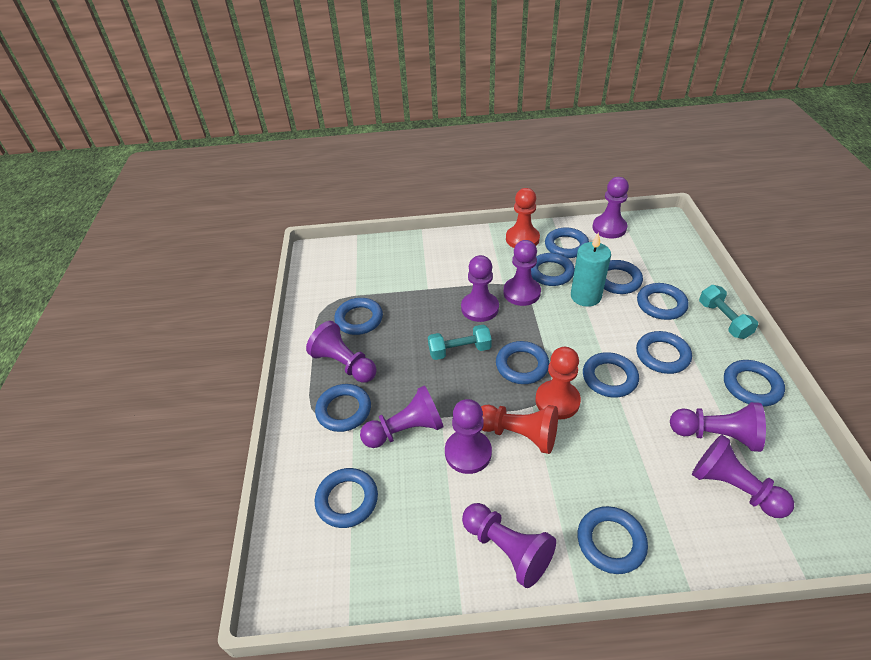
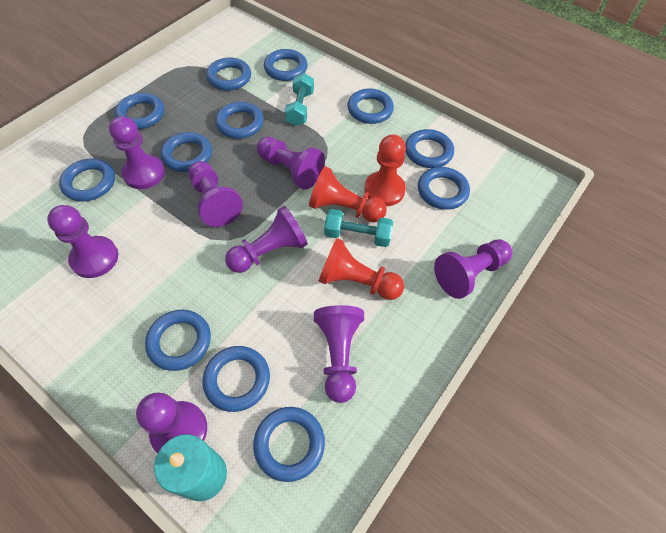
purple pawn: 9 -> 8

